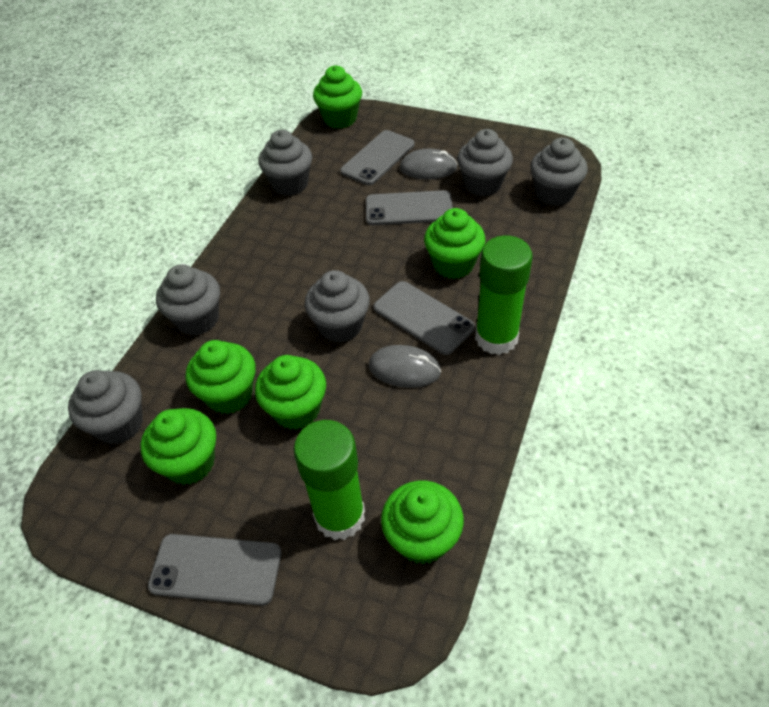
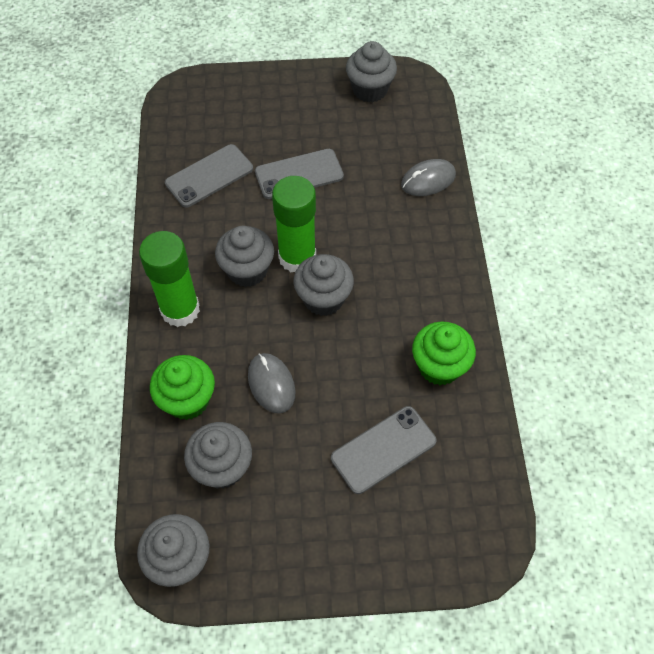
green cupcake: 6 -> 2
grey cupcake: 6 -> 5
grey phone: 4 -> 3

